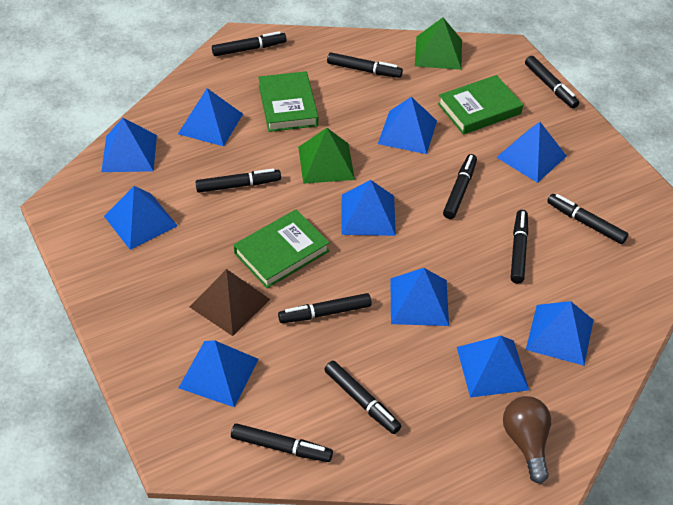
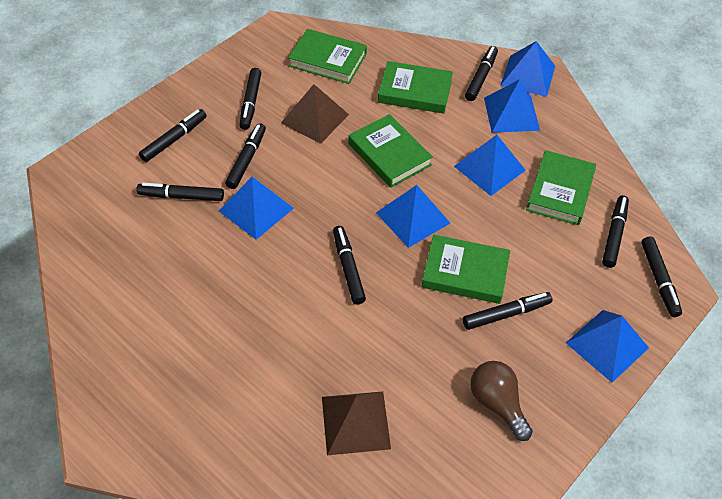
black marker: 10 -> 9
blue pyramid: 10 -> 6
brown pyramid: 1 -> 2
green book: 3 -> 5
green pyramid: 2 -> 0

